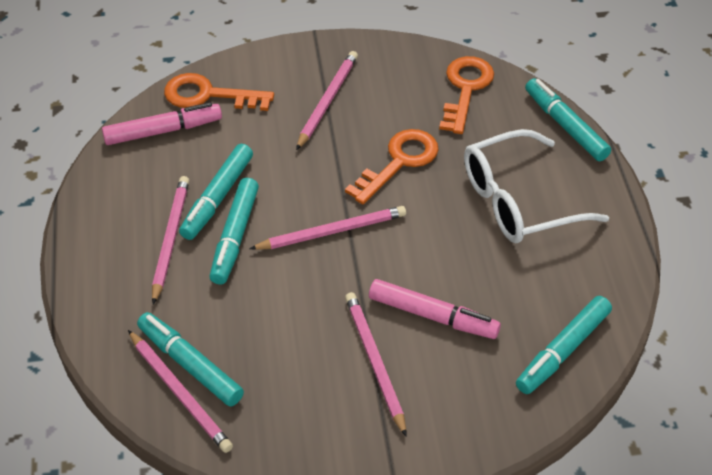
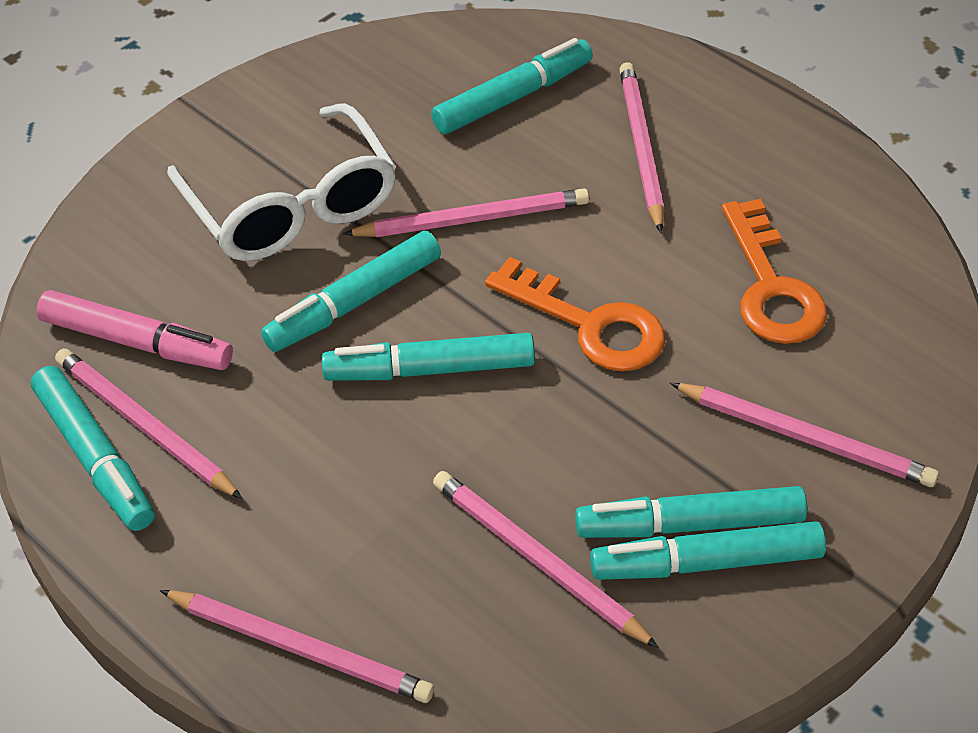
orange key: 3 -> 2
pink marker: 2 -> 1
pink pencil: 5 -> 6
turquoise marker: 5 -> 6

